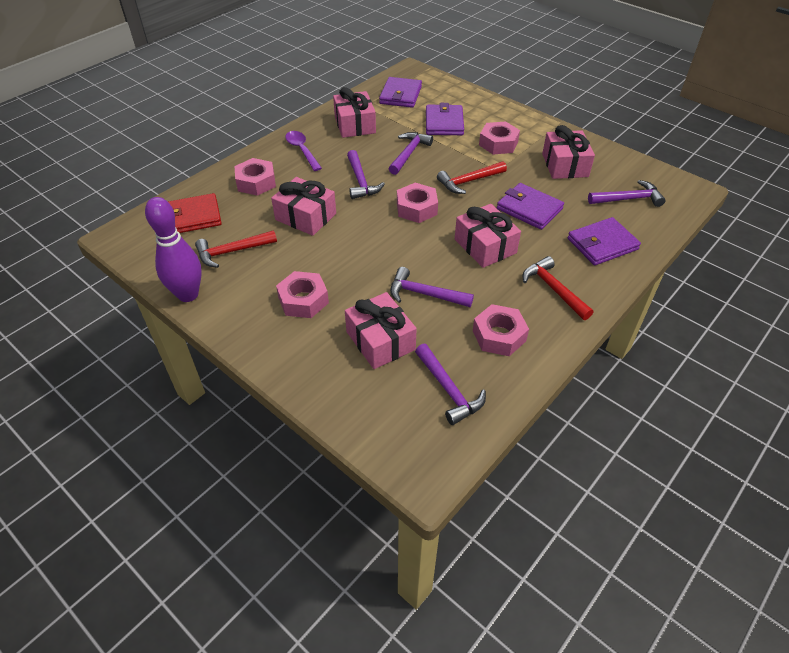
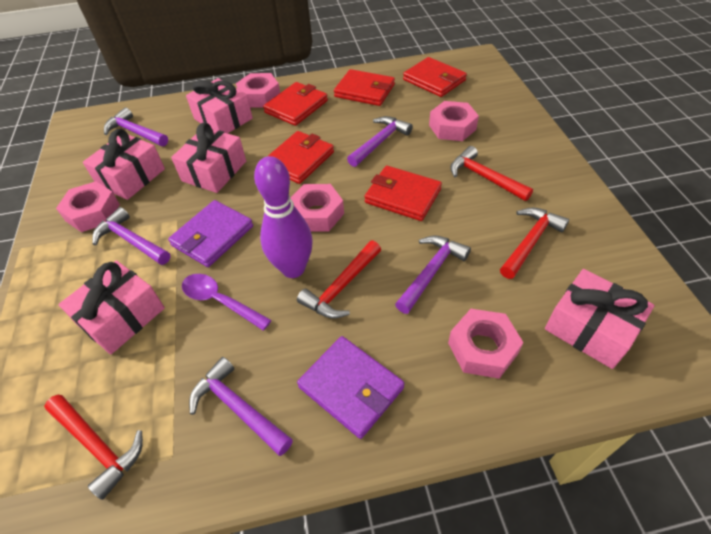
purple wallet: 4 -> 2
red hammer: 3 -> 4
red wallet: 1 -> 5

